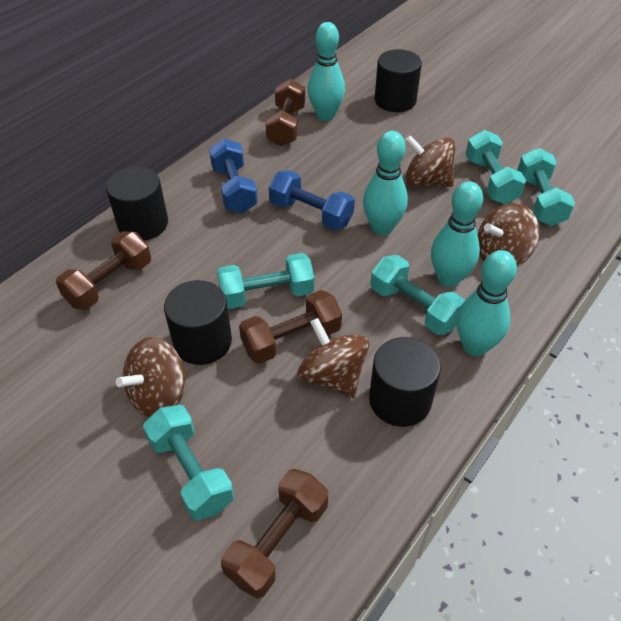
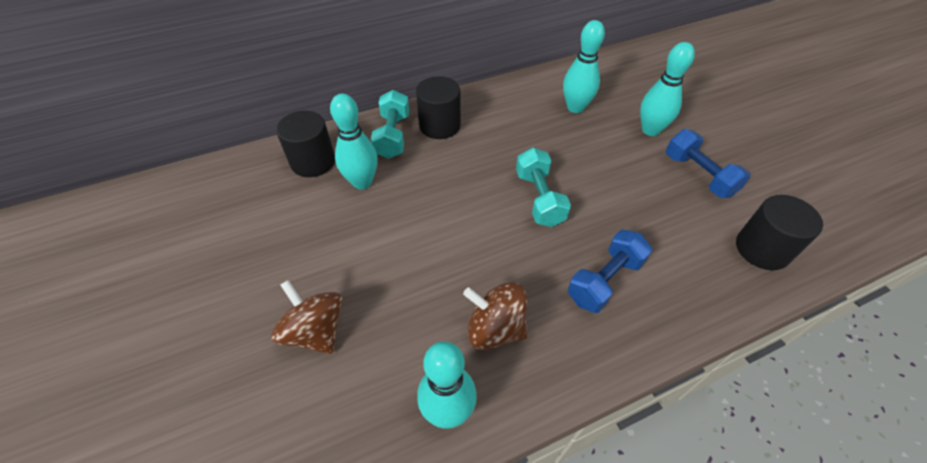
black cylinder: 4 -> 3
brown dumbbell: 4 -> 0
brown spinning top: 4 -> 2
turquoise dumbbell: 5 -> 2

